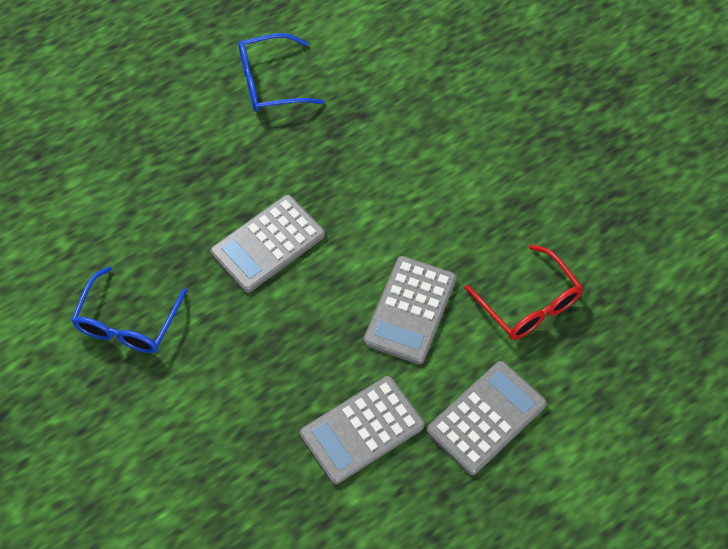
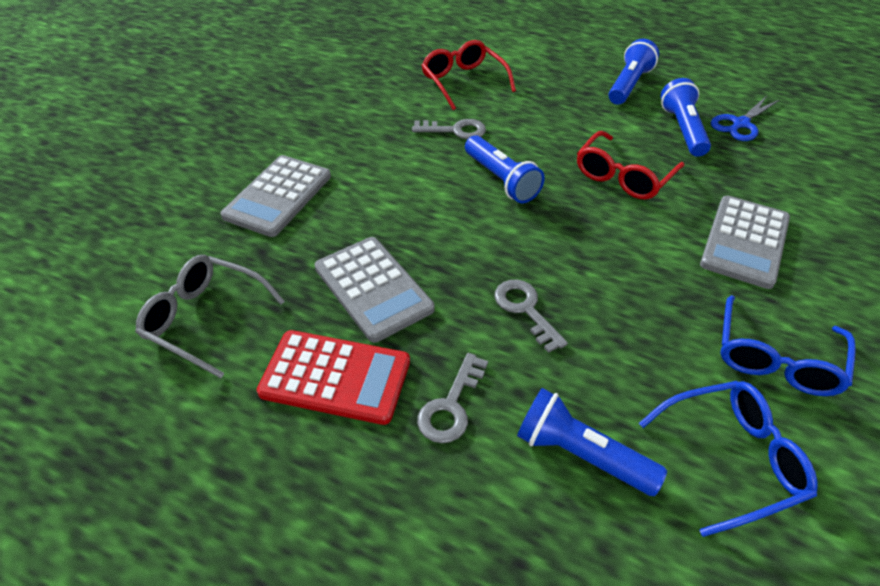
blue flashlight: 0 -> 4
blue scissors: 0 -> 1
grey calculator: 4 -> 3
grey glasses: 0 -> 1
grey key: 0 -> 3
red calculator: 0 -> 1
red glasses: 1 -> 2

